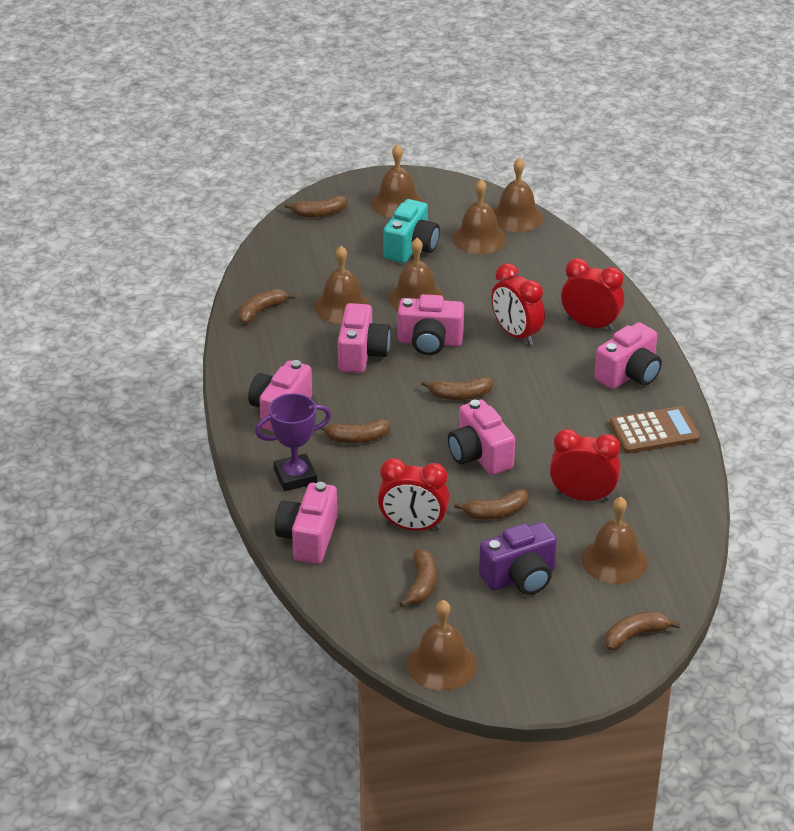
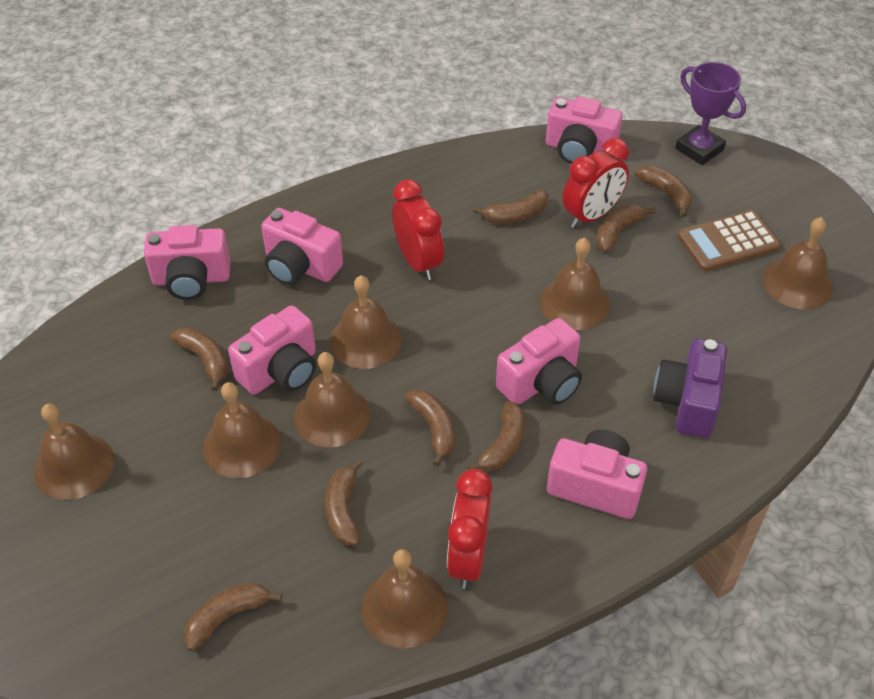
brown banana: 7 -> 8
red clock: 4 -> 3
turquoise camera: 1 -> 0

